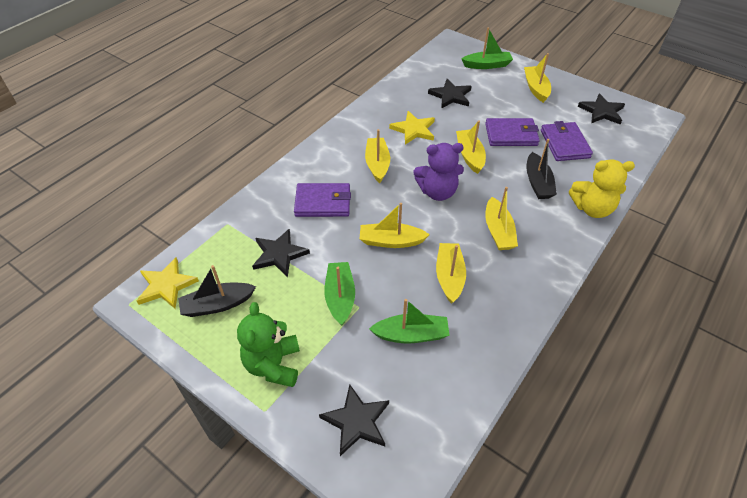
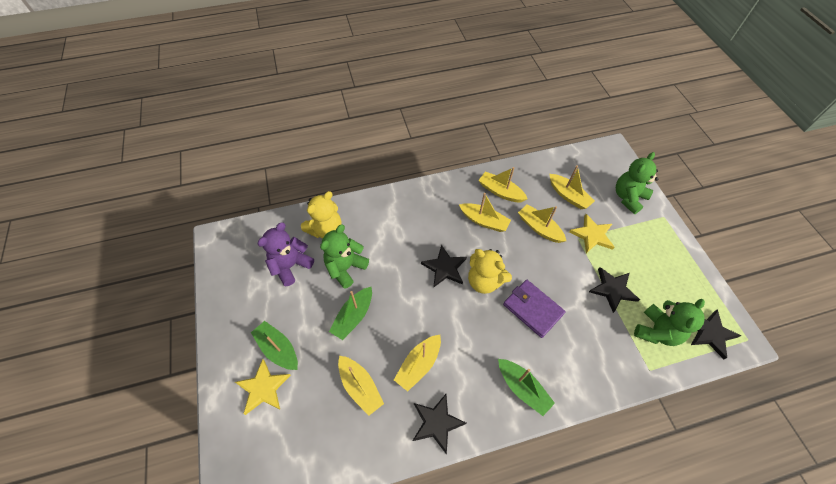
black boat: 2 -> 0
green teddy bear: 1 -> 3
purple wallet: 3 -> 1
yellow teddy bear: 1 -> 2

